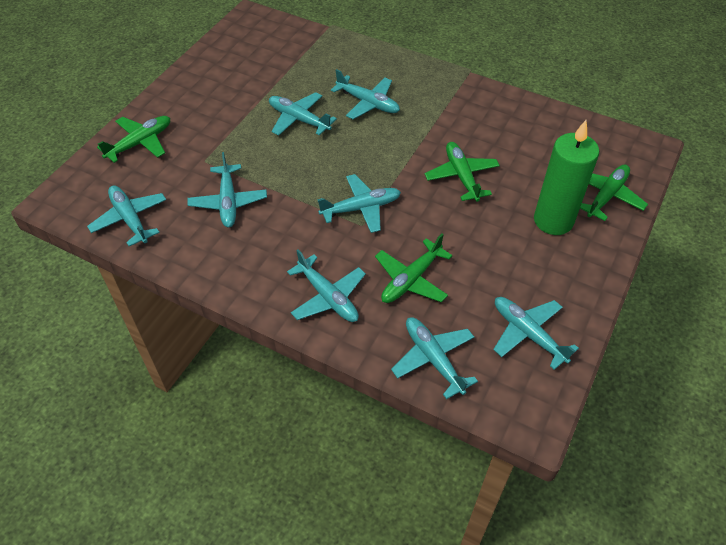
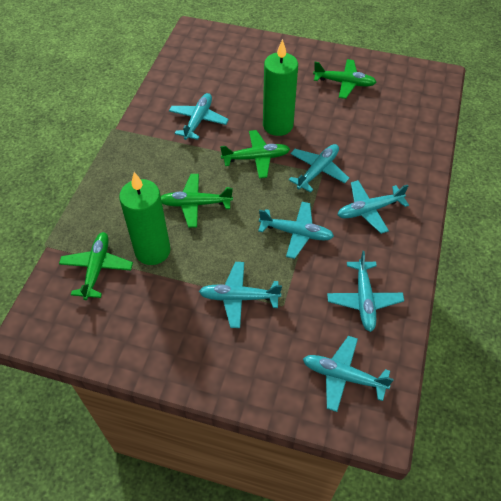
green candle: 1 -> 2
turquoise plane: 8 -> 7

